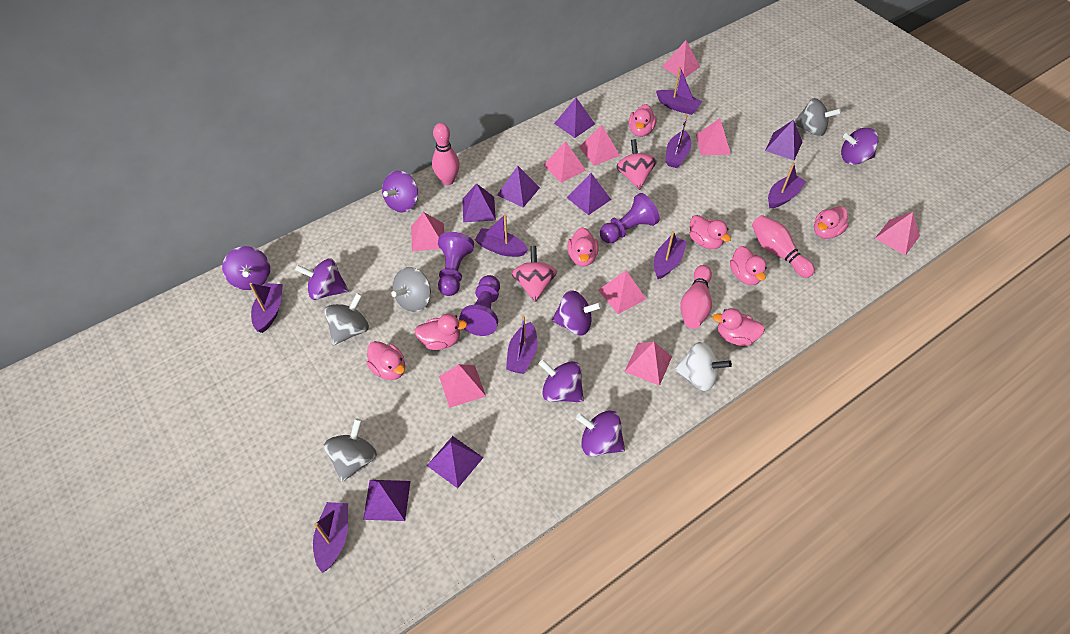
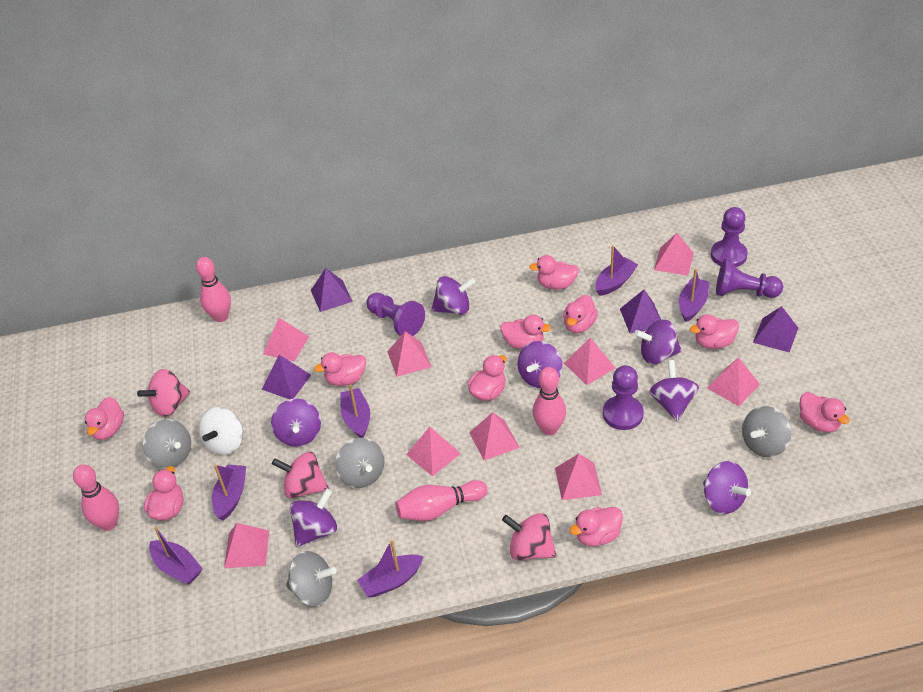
pink bowling pin: 3 -> 4
pink duck: 8 -> 10
pink spinning top: 2 -> 3
purple boat: 8 -> 6
purple pawn: 3 -> 4
purple pyramid: 7 -> 4

